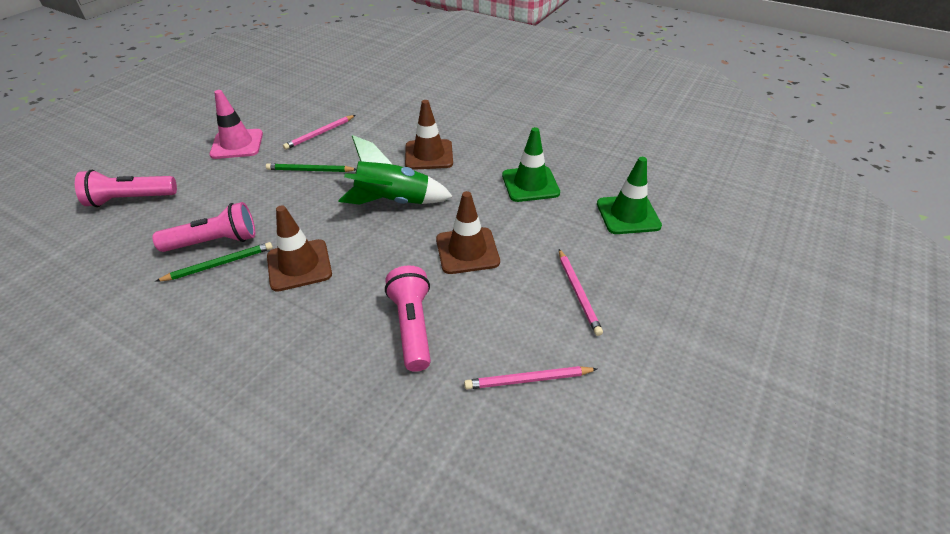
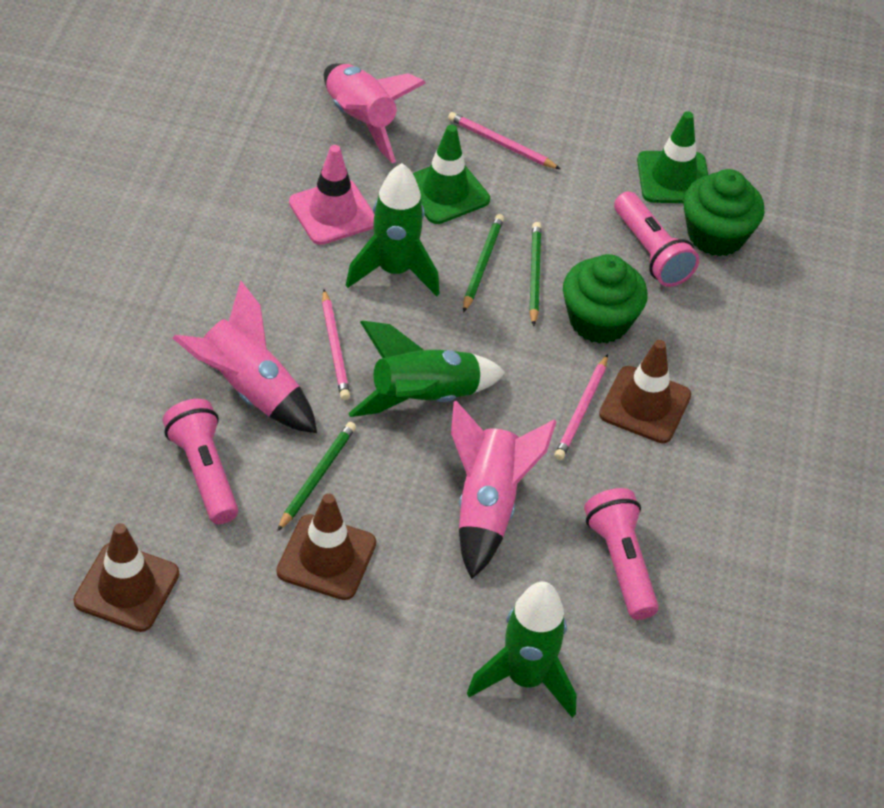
green cupcake: 0 -> 2
green pencil: 2 -> 3
green rocket: 1 -> 3
pink rocket: 0 -> 3

